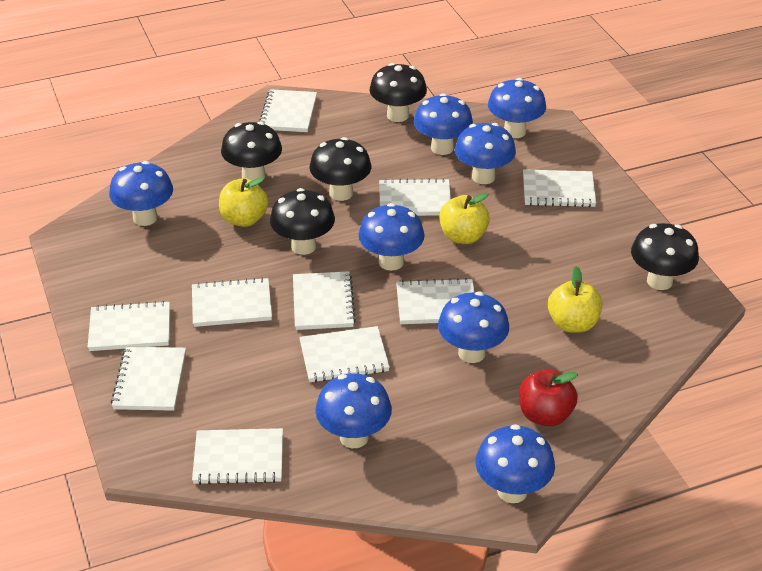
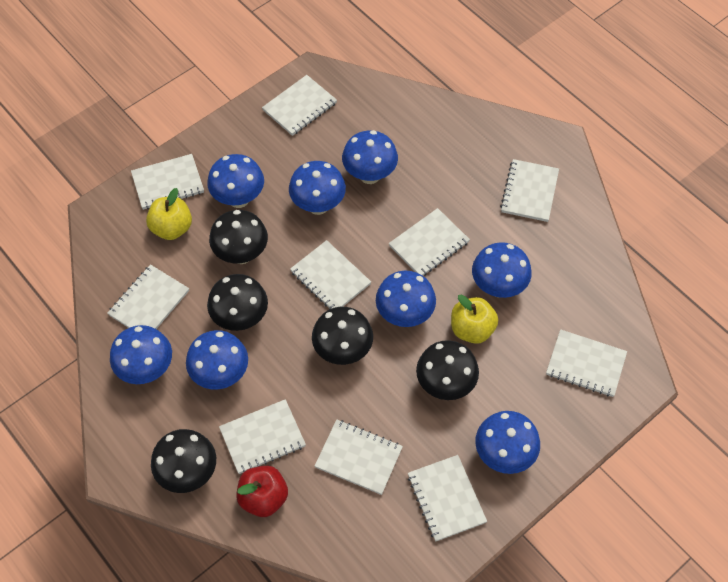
yellow apple: 3 -> 2

